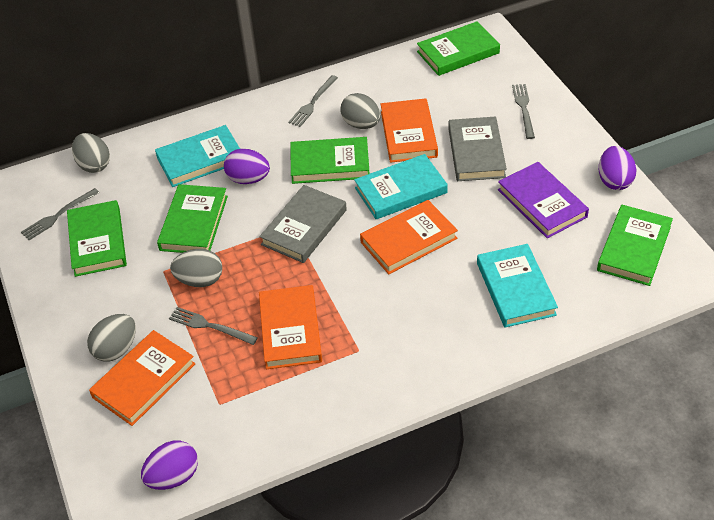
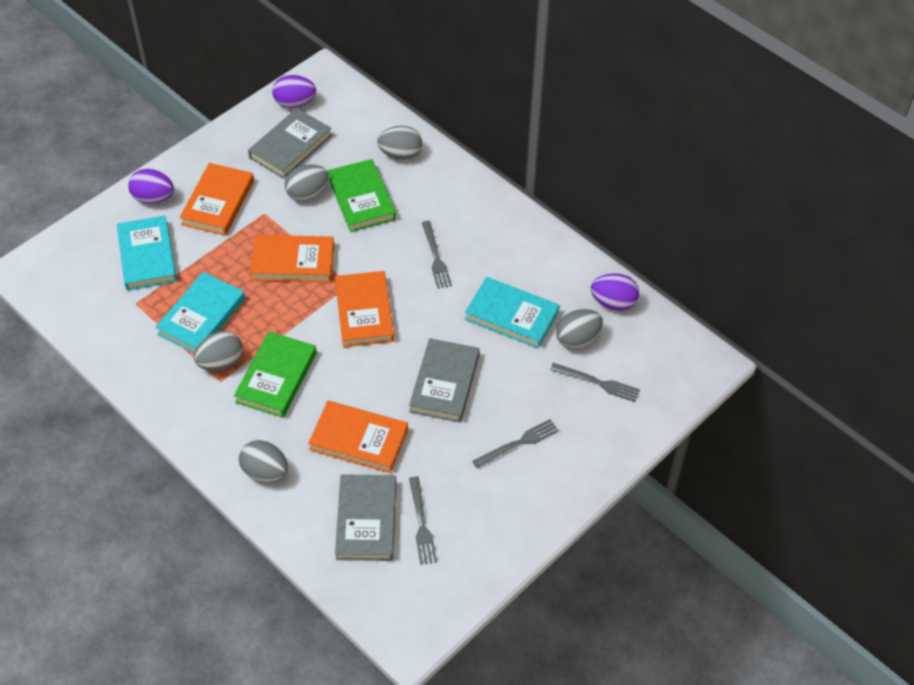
green book: 5 -> 2
grey book: 2 -> 3
grey egg: 4 -> 5
purple book: 1 -> 0

